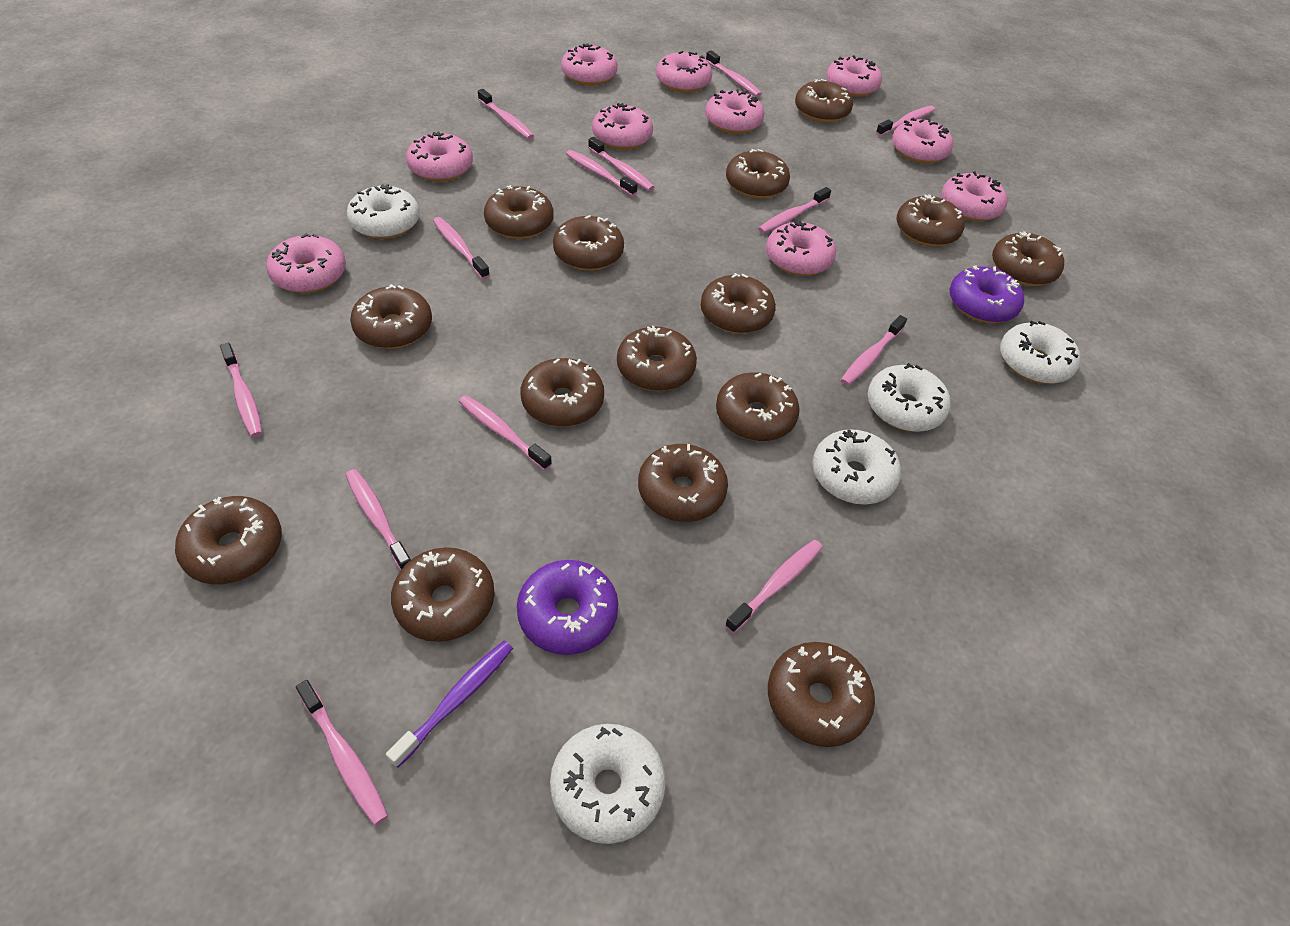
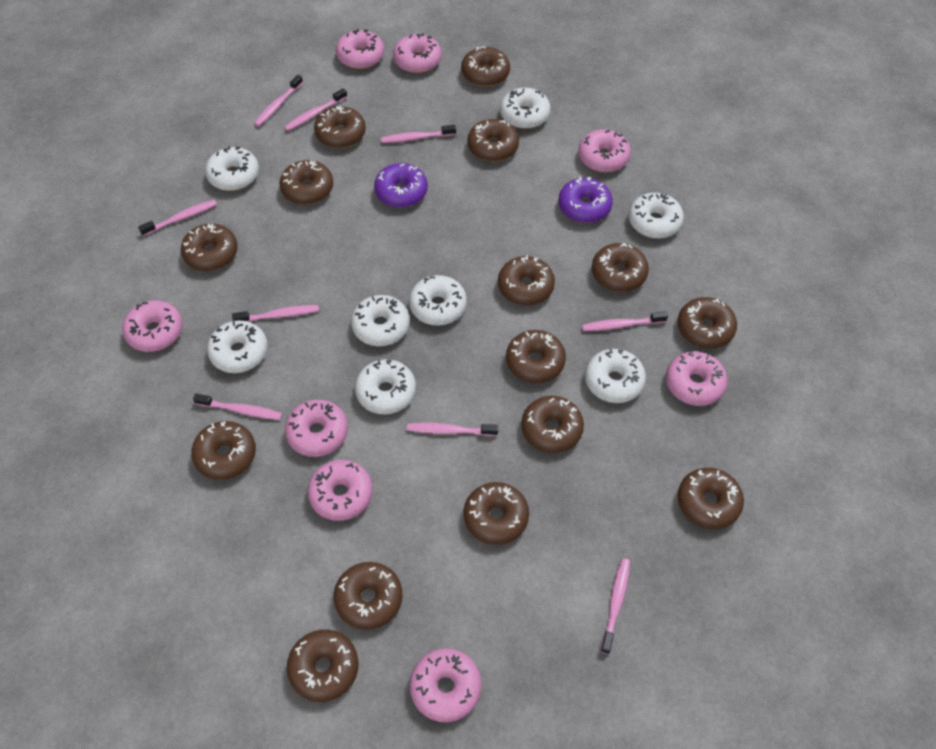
pink donut: 10 -> 8
pink toothbrush: 13 -> 9
purple toothbrush: 1 -> 0
white donut: 5 -> 8

